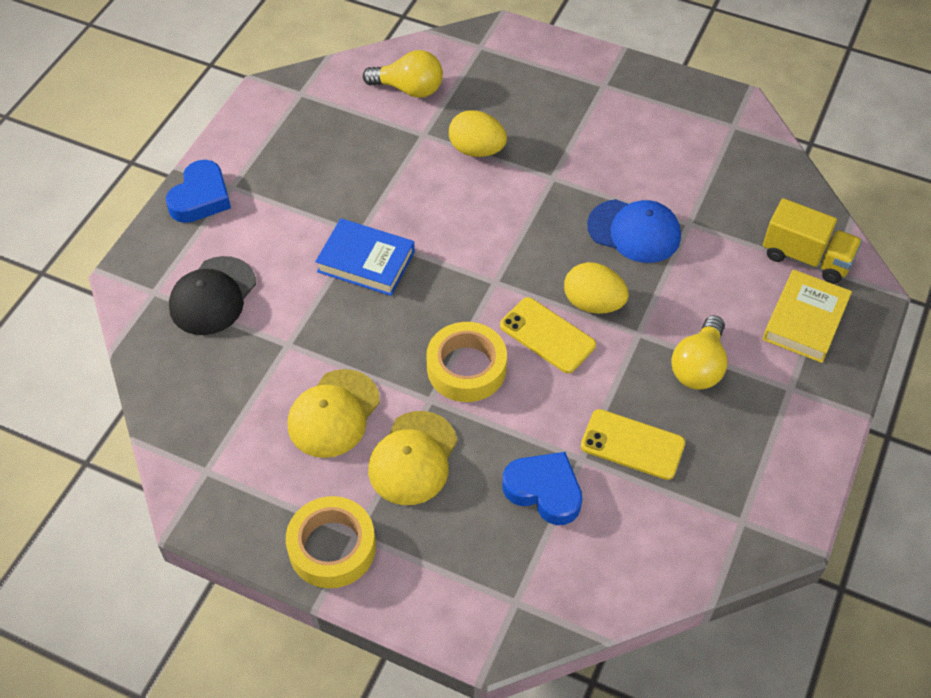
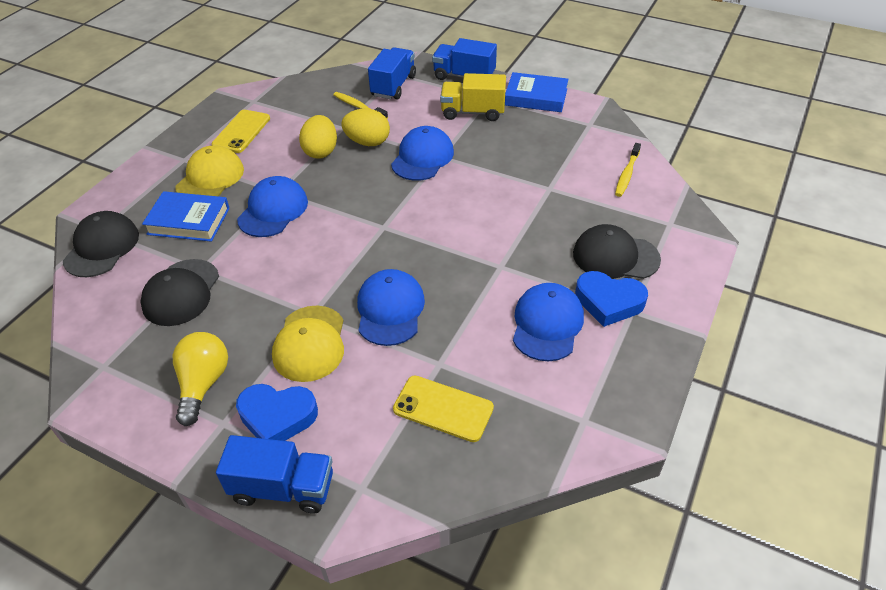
black cap: 1 -> 3
blue book: 1 -> 2
blue cap: 1 -> 4
blue truck: 0 -> 3
yellow book: 1 -> 0
yellow light bulb: 2 -> 1
yellow tape: 2 -> 0
yellow toothbrush: 0 -> 2

